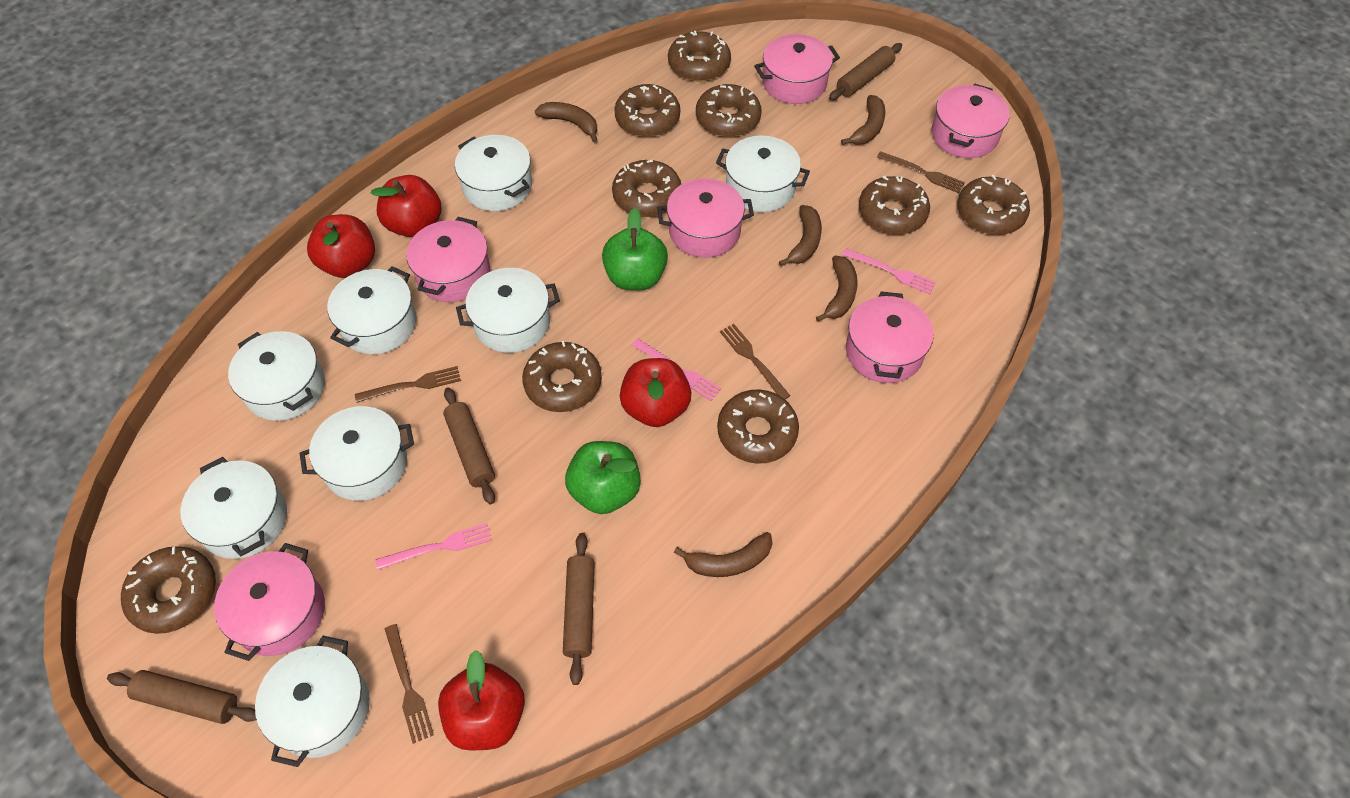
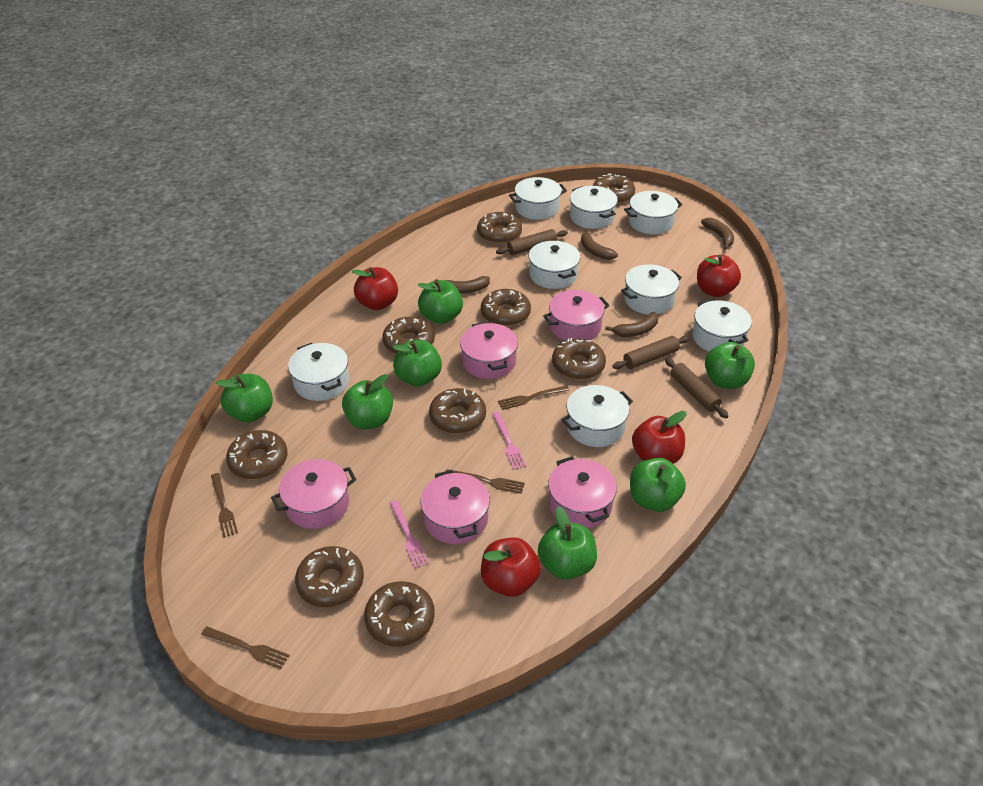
brown banana: 5 -> 4
brown rolling pin: 4 -> 3
green apple: 2 -> 7
pink fork: 3 -> 2
pink pot: 6 -> 5

